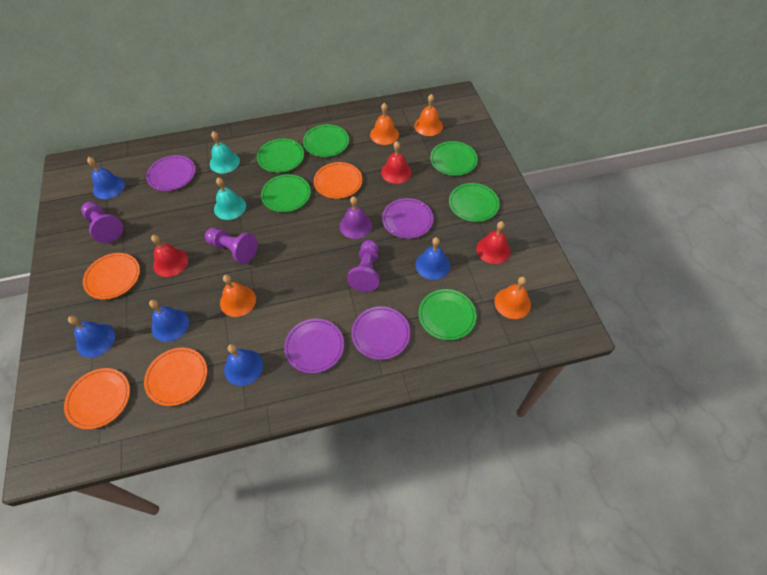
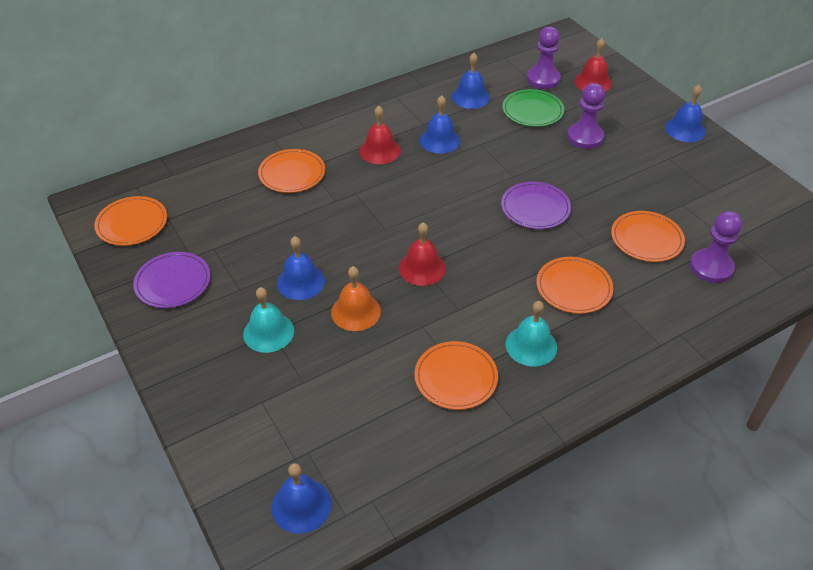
green plate: 6 -> 1
orange bell: 4 -> 1
orange plate: 4 -> 5
purple bell: 1 -> 0
purple plate: 4 -> 2

